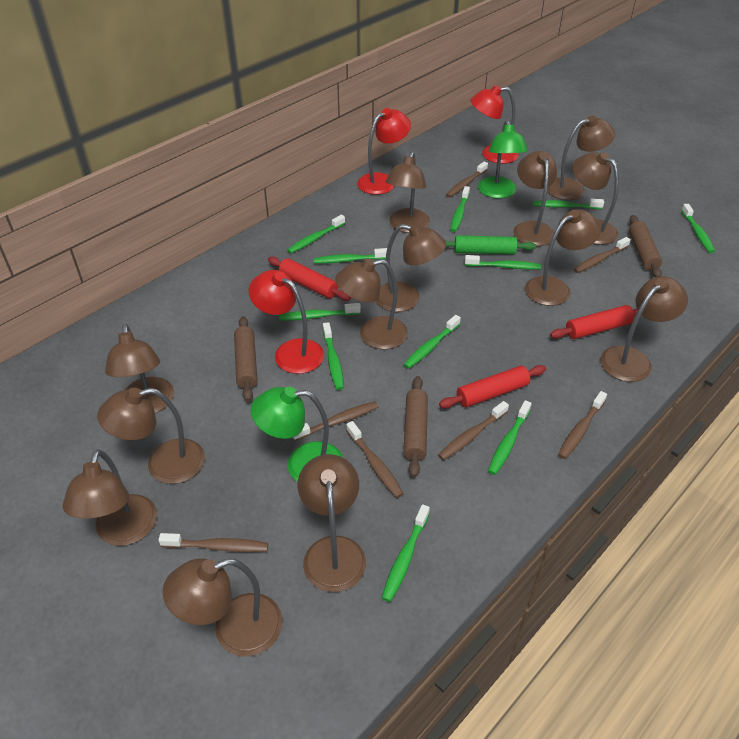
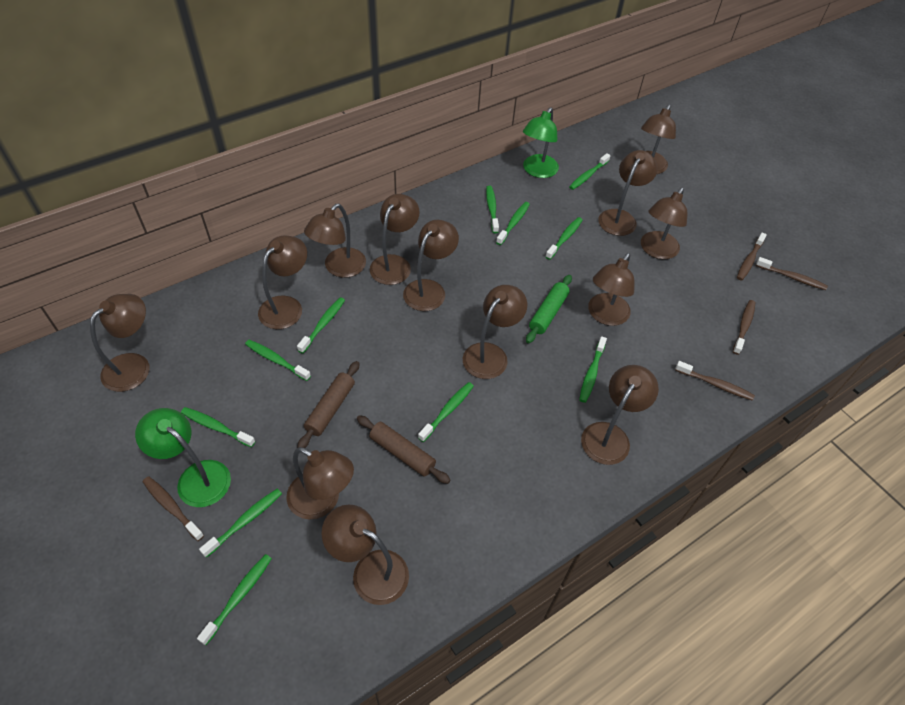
brown rolling pin: 3 -> 2
brown toothbrush: 7 -> 5
red lamp: 3 -> 0
red rolling pin: 3 -> 0

